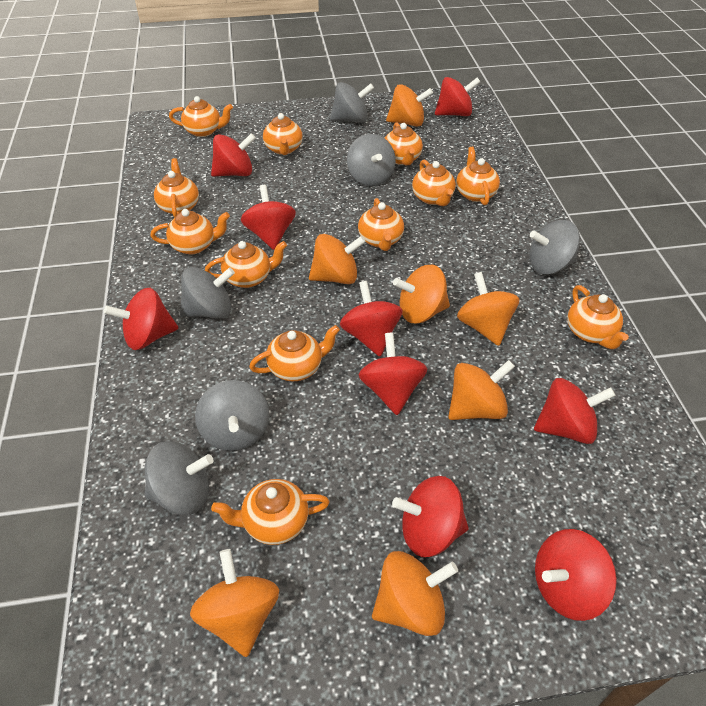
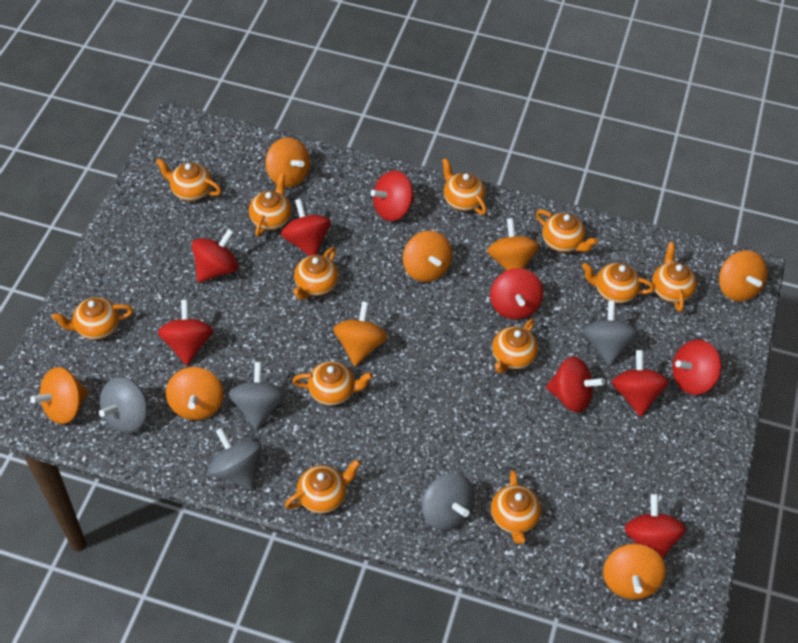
grey spinning top: 6 -> 5
orange spinning top: 7 -> 8

